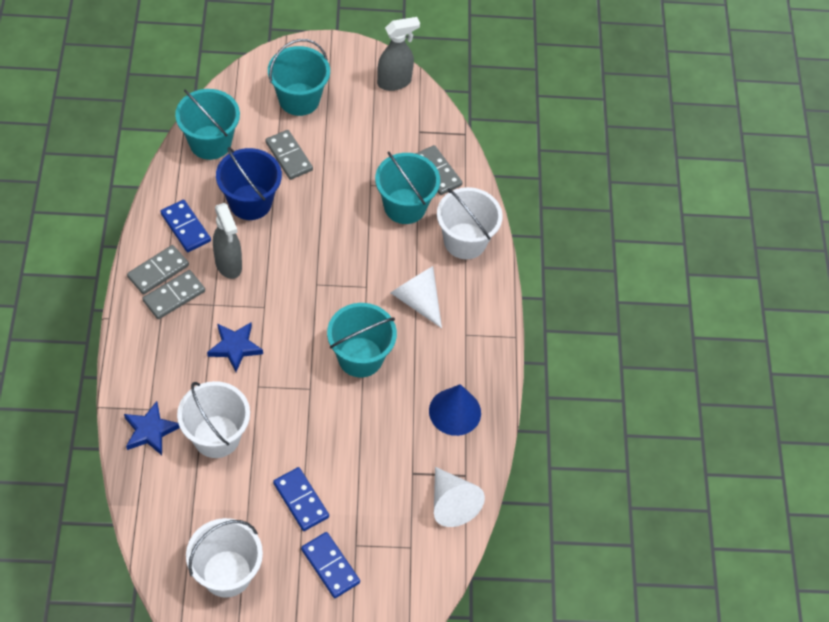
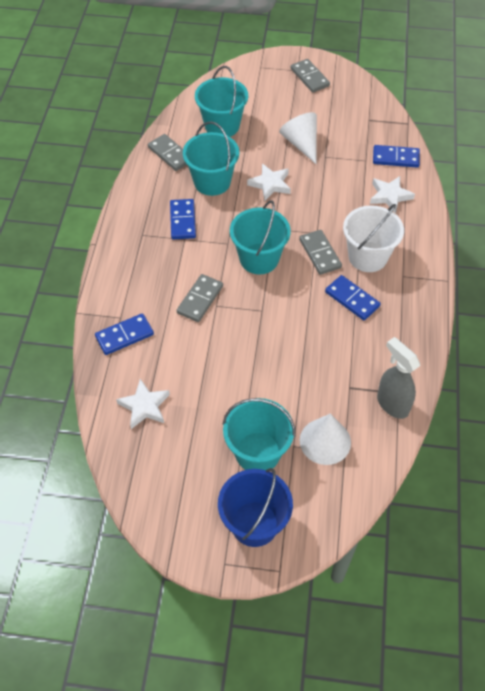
blue cone: 1 -> 0
blue domino: 3 -> 4
blue star: 2 -> 0
grey spray bottle: 2 -> 1
white bucket: 3 -> 1
white star: 0 -> 3

